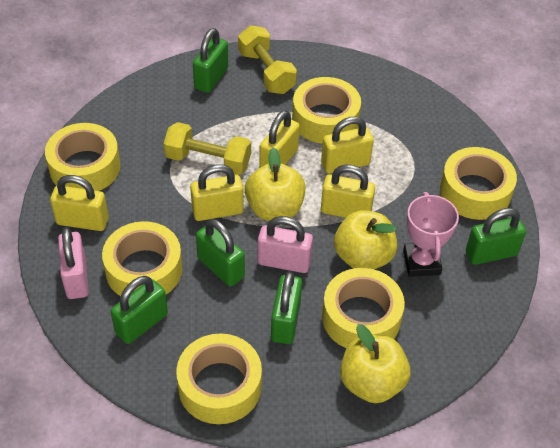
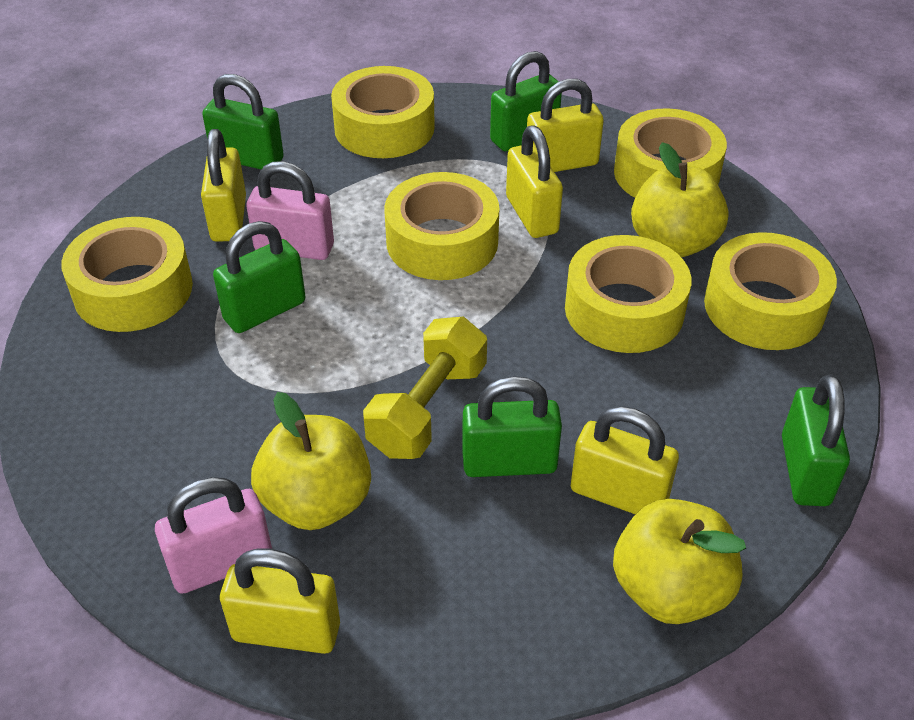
pink trophy: 1 -> 0
yellow dumbbell: 2 -> 1

